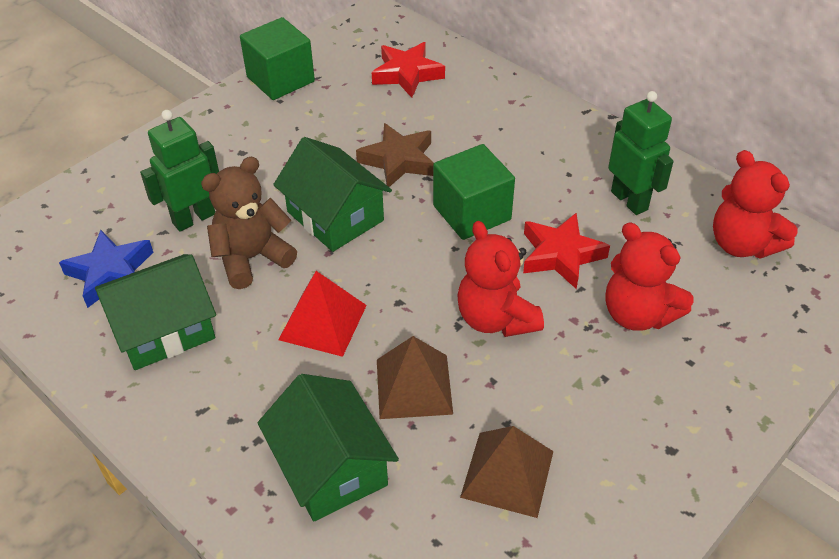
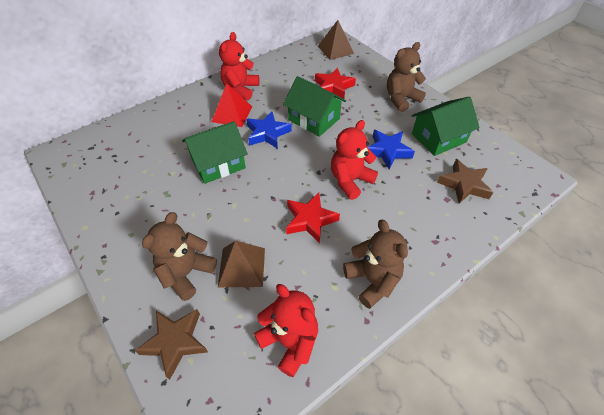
blue star: 1 -> 2
brown star: 1 -> 2
brown teddy bear: 1 -> 3
green cube: 2 -> 0
green robot: 2 -> 0

